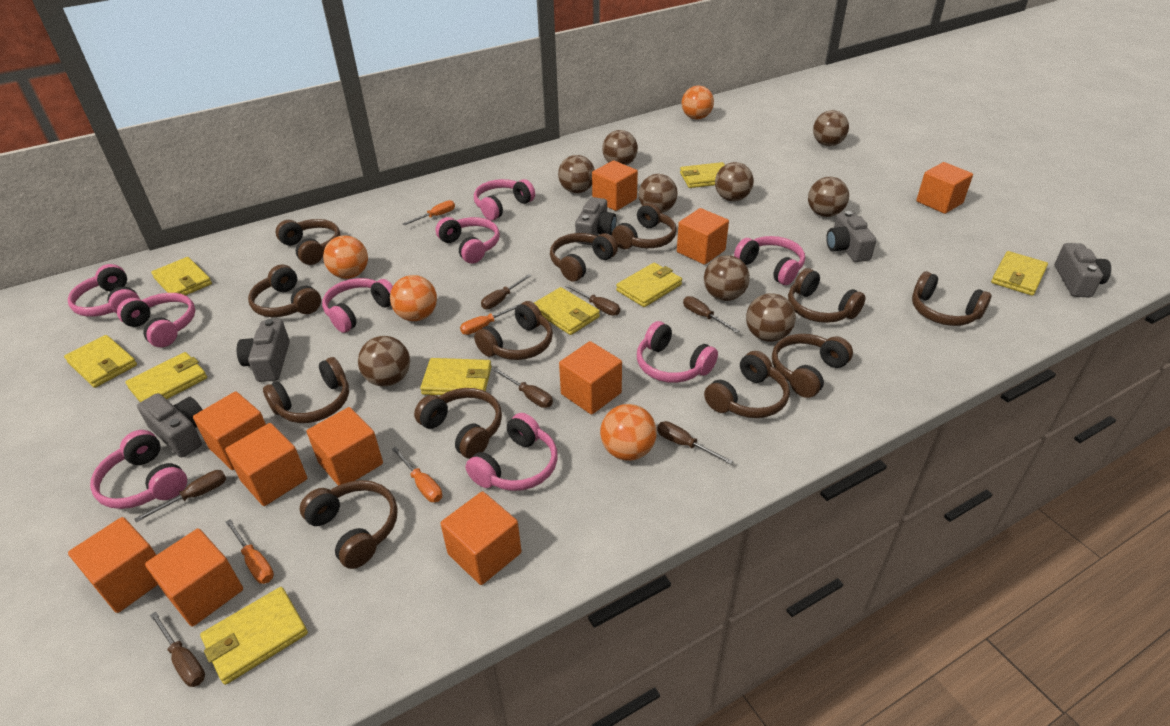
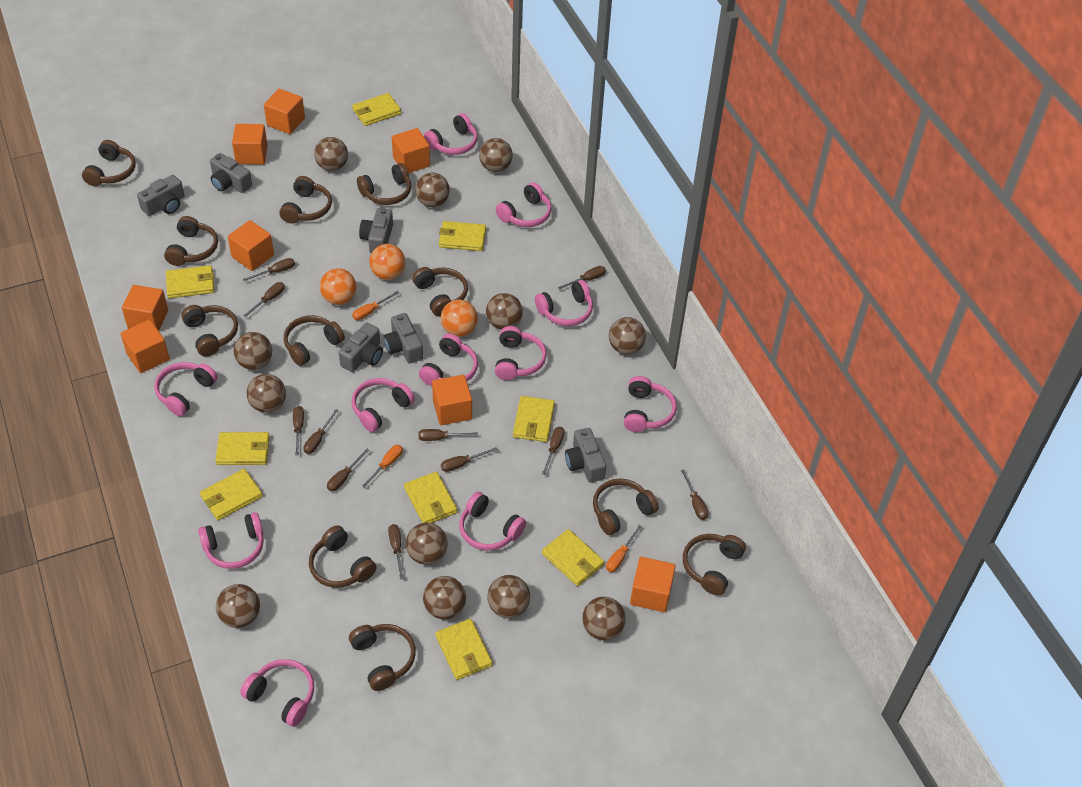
brown ball: 9 -> 12
brown headphones: 12 -> 11
brown screwdriver: 7 -> 11
grey camera: 5 -> 6
orange ball: 4 -> 3
orange cube: 10 -> 8
orange screwdriver: 4 -> 3
pink headphones: 9 -> 11

